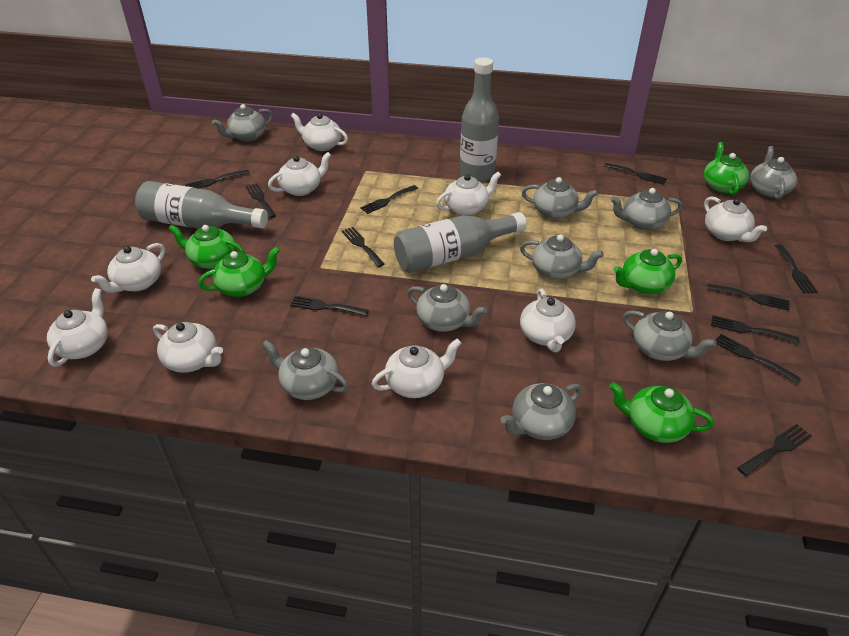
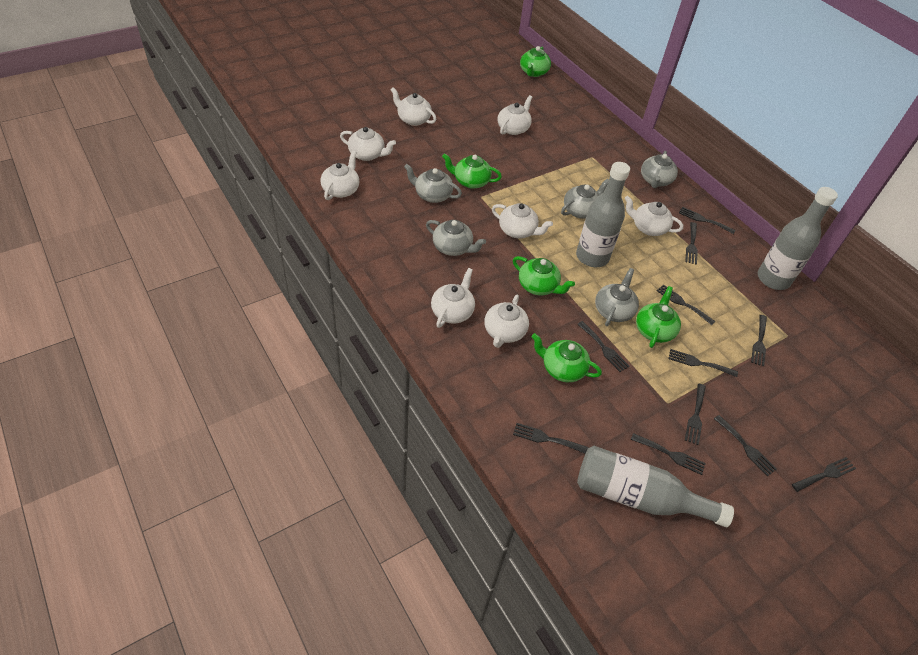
grey teapot: 9 -> 5
white teapot: 9 -> 8

